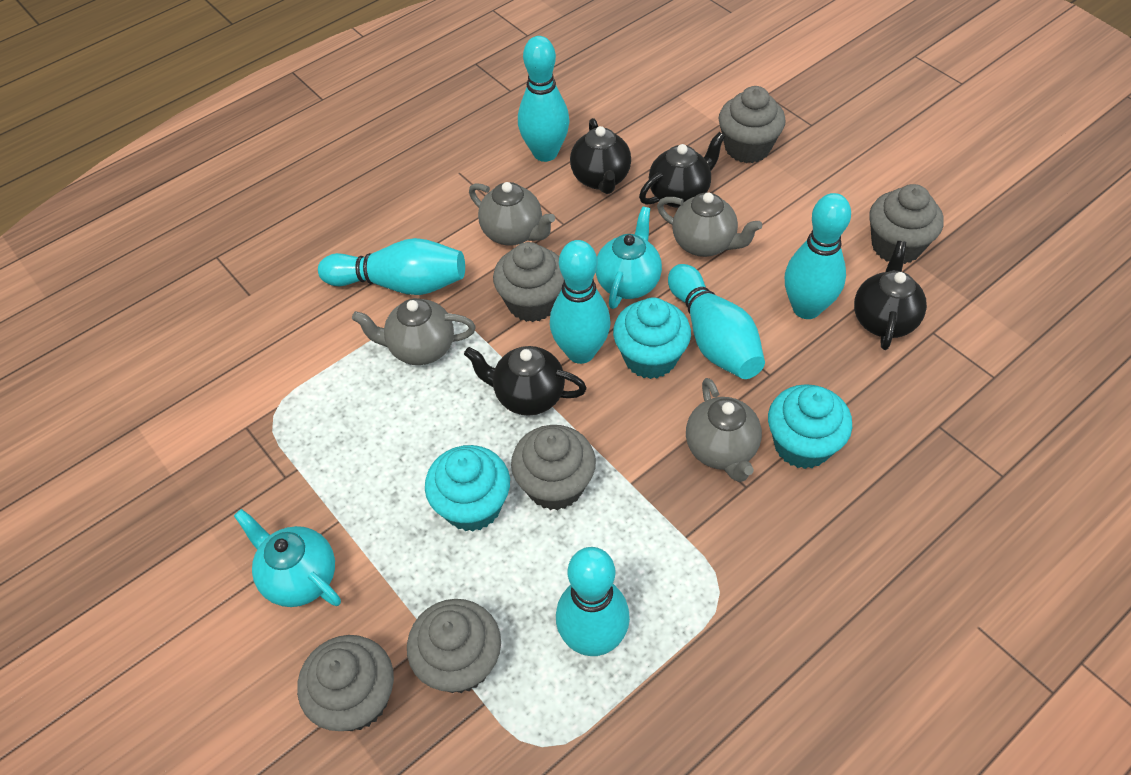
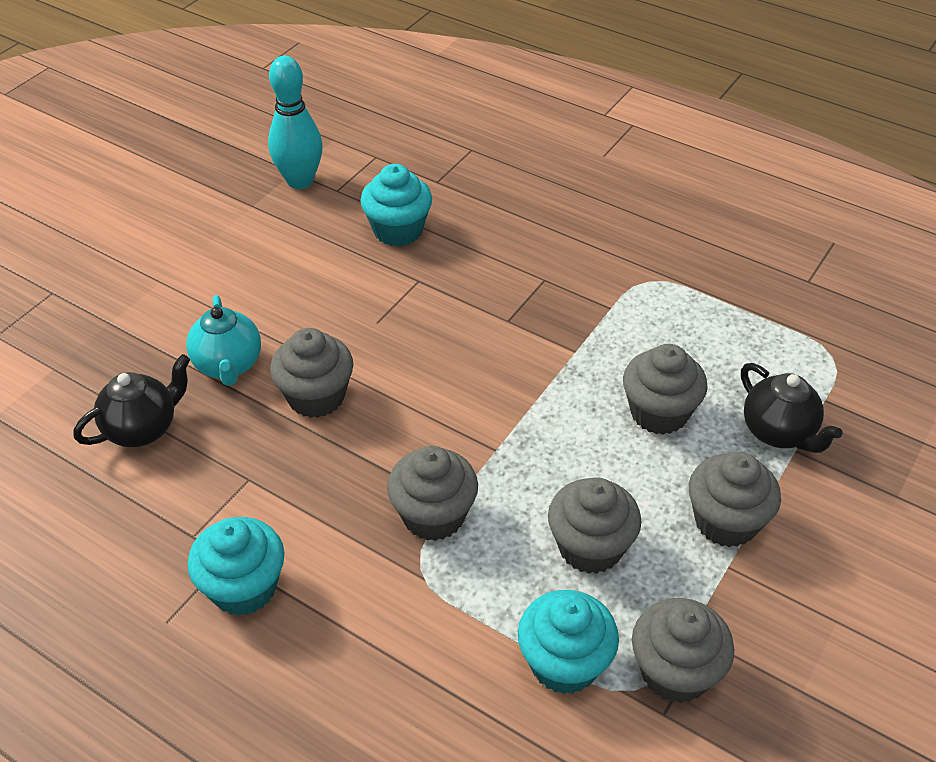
black teapot: 4 -> 2
grey teapot: 4 -> 0
turquoise bowling pin: 6 -> 1
turquoise teapot: 2 -> 1

